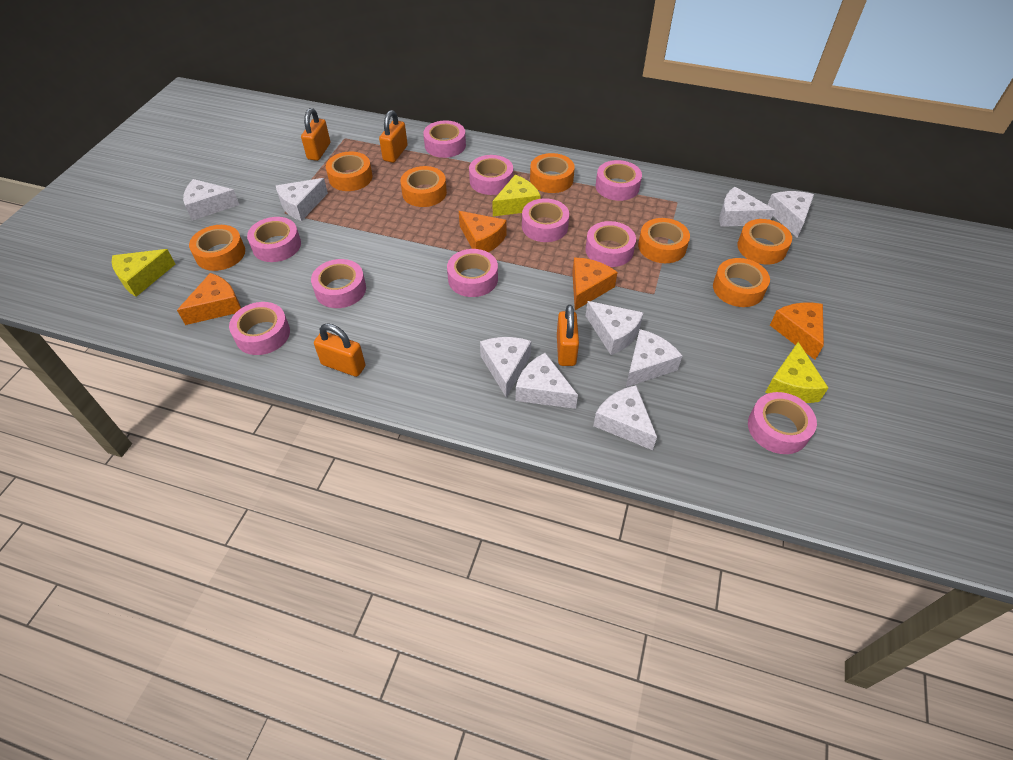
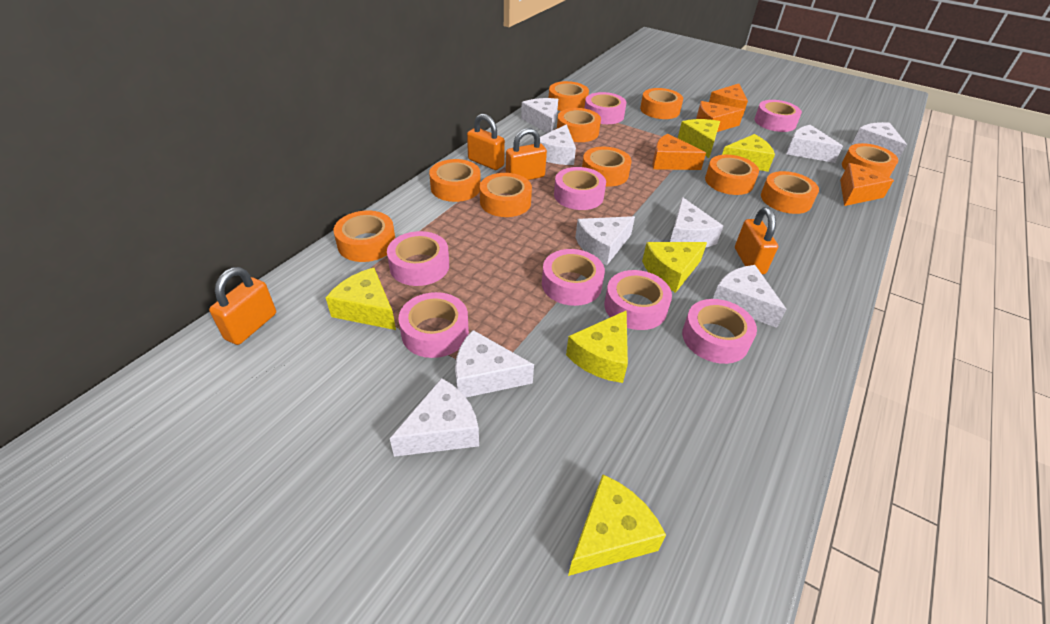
orange tape: 7 -> 10
pink tape: 10 -> 8
yellow cheese: 3 -> 6

